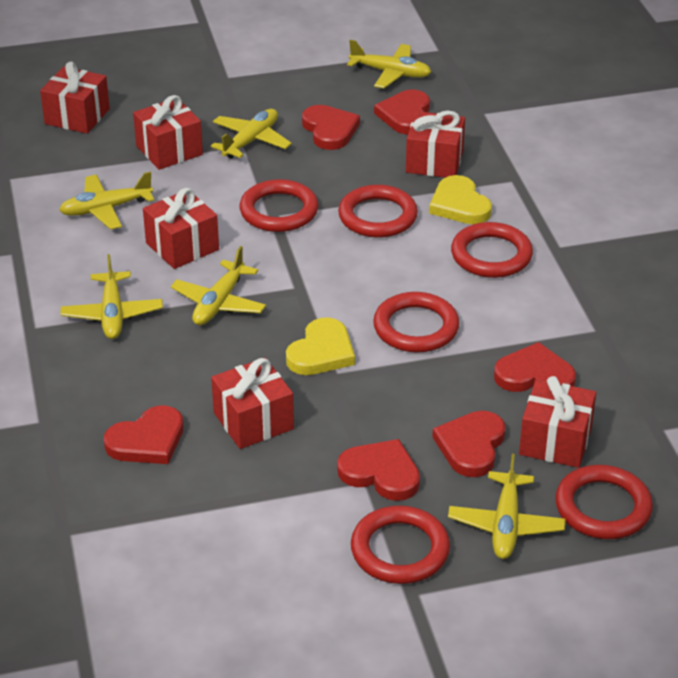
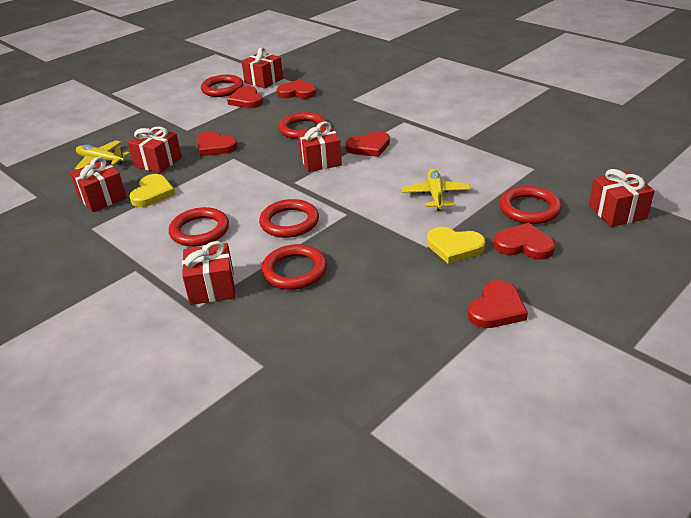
yellow plane: 6 -> 2

